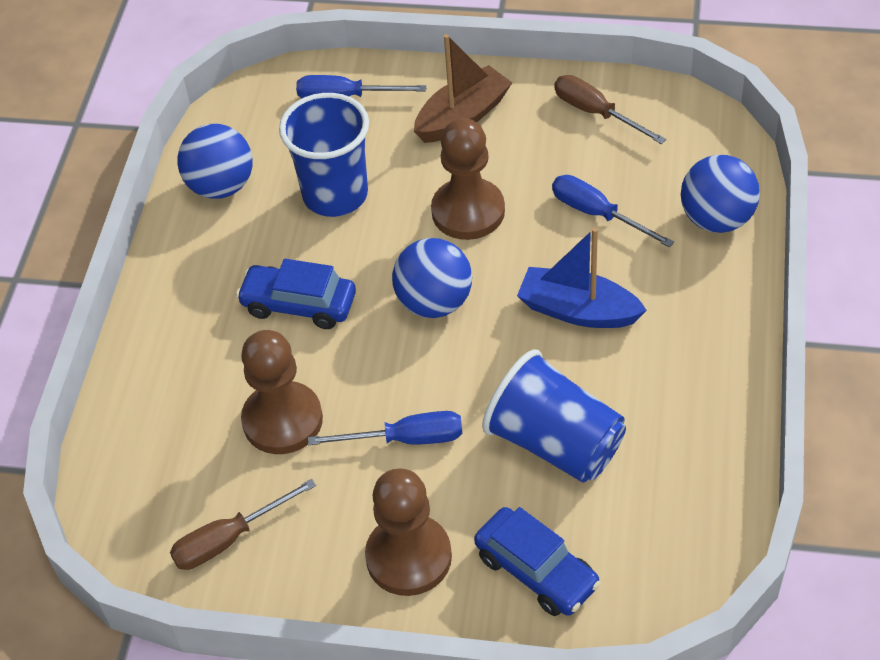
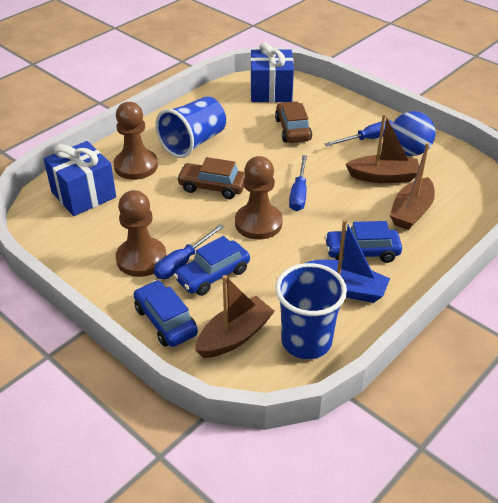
blue ball: 3 -> 1
blue car: 2 -> 3
blue gift: 0 -> 2
brown boat: 1 -> 3
brown car: 0 -> 2
brown screwdriver: 2 -> 0

